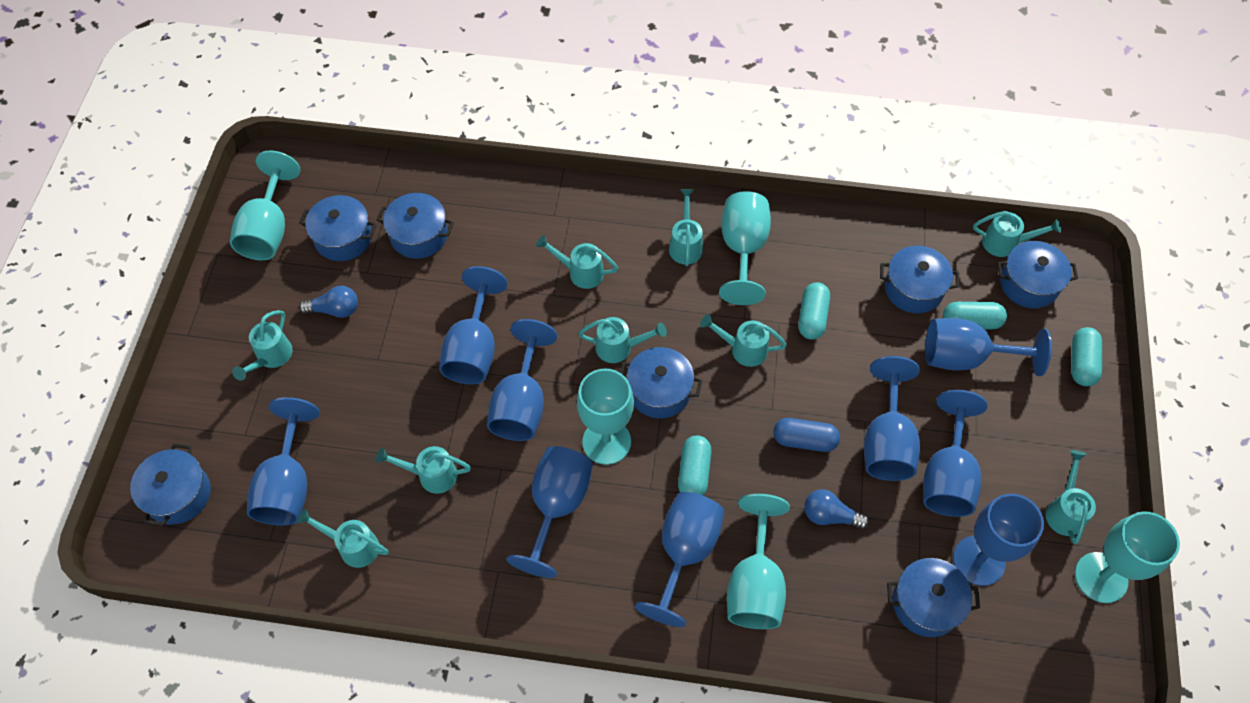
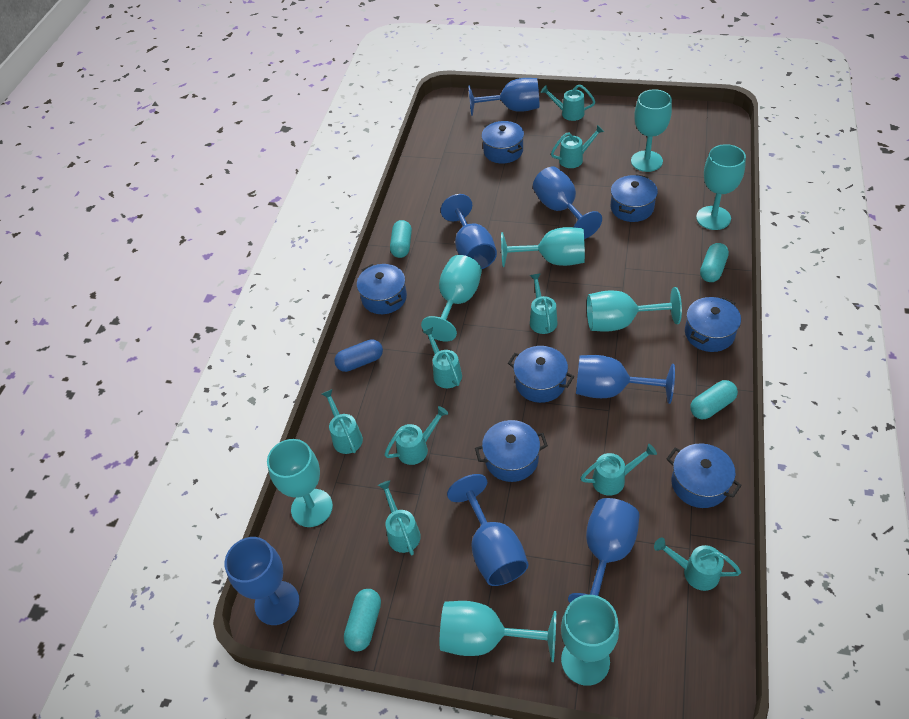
blue goblet: 9 -> 7
blue light bulb: 2 -> 0
turquoise goblet: 5 -> 8

